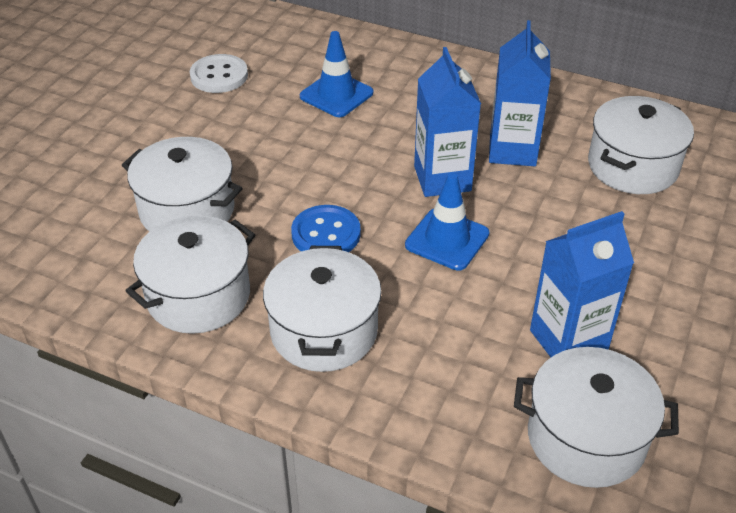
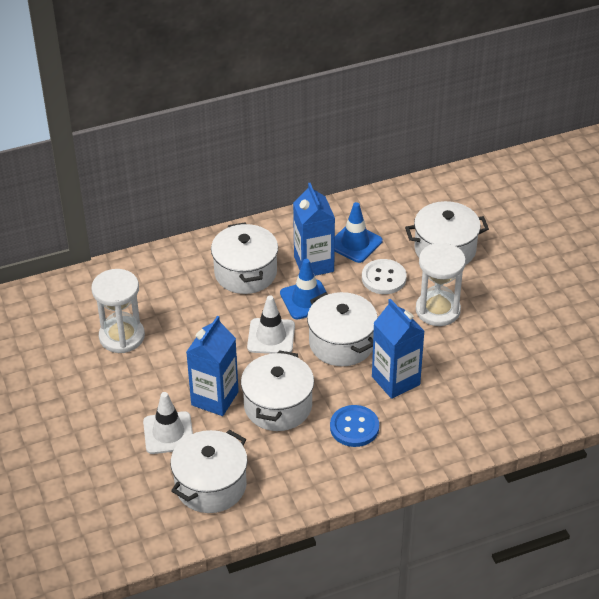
white hourglass: 0 -> 2
white traffic cone: 0 -> 2

